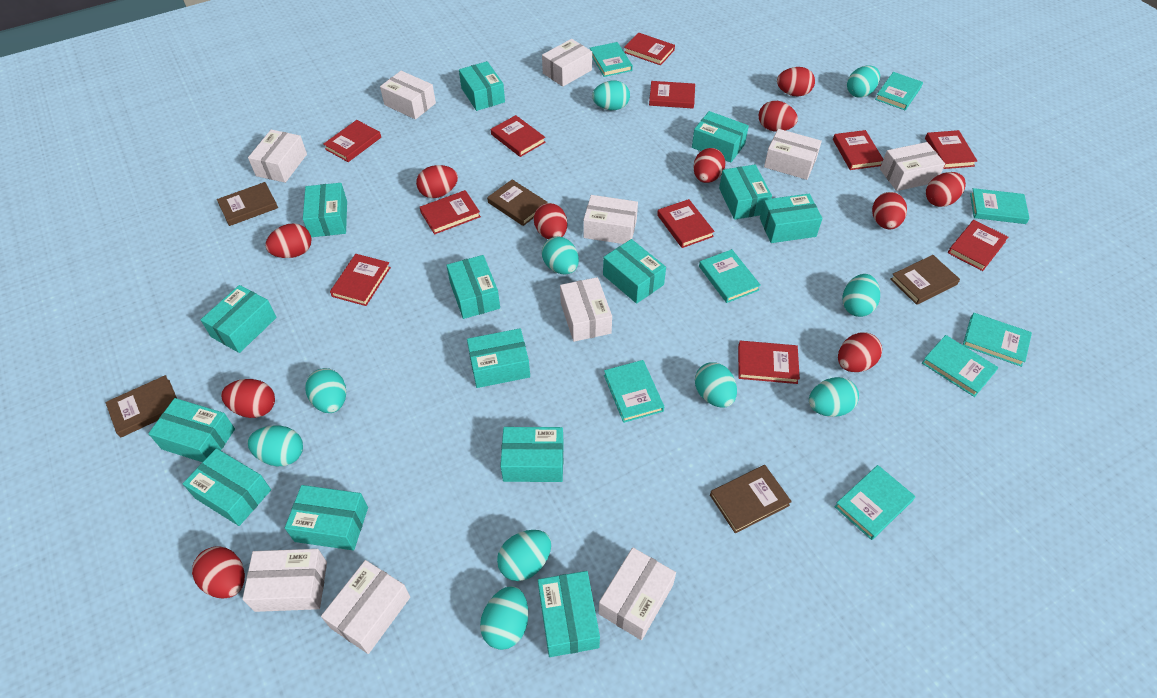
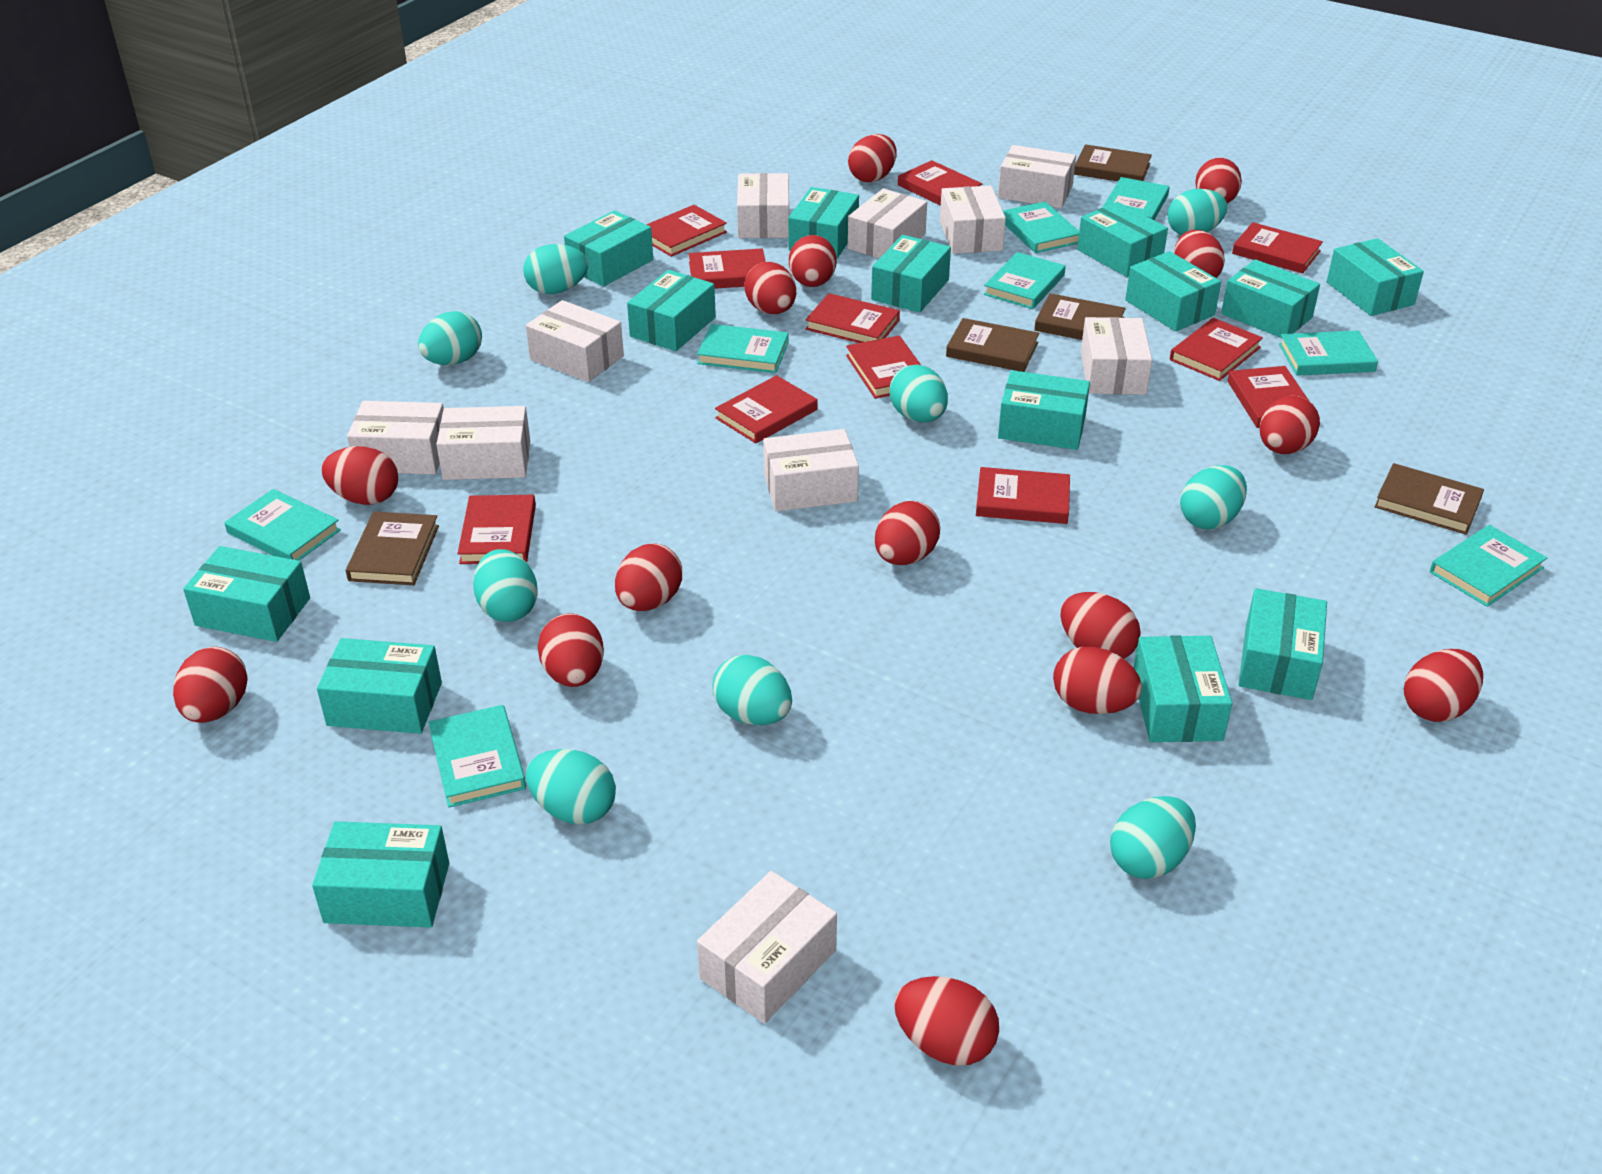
red egg: 11 -> 15
turquoise egg: 10 -> 9

